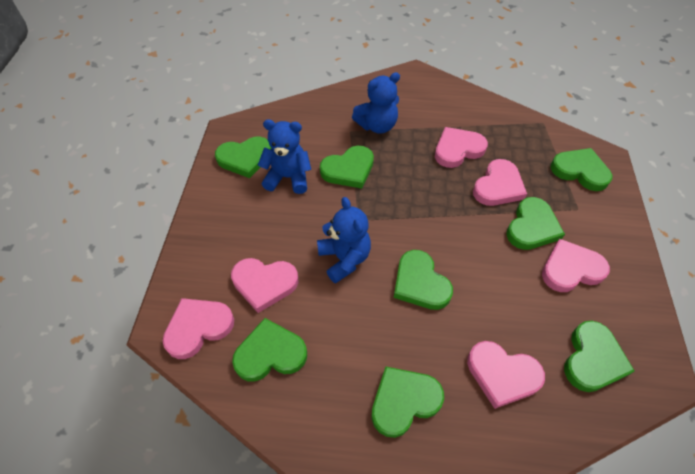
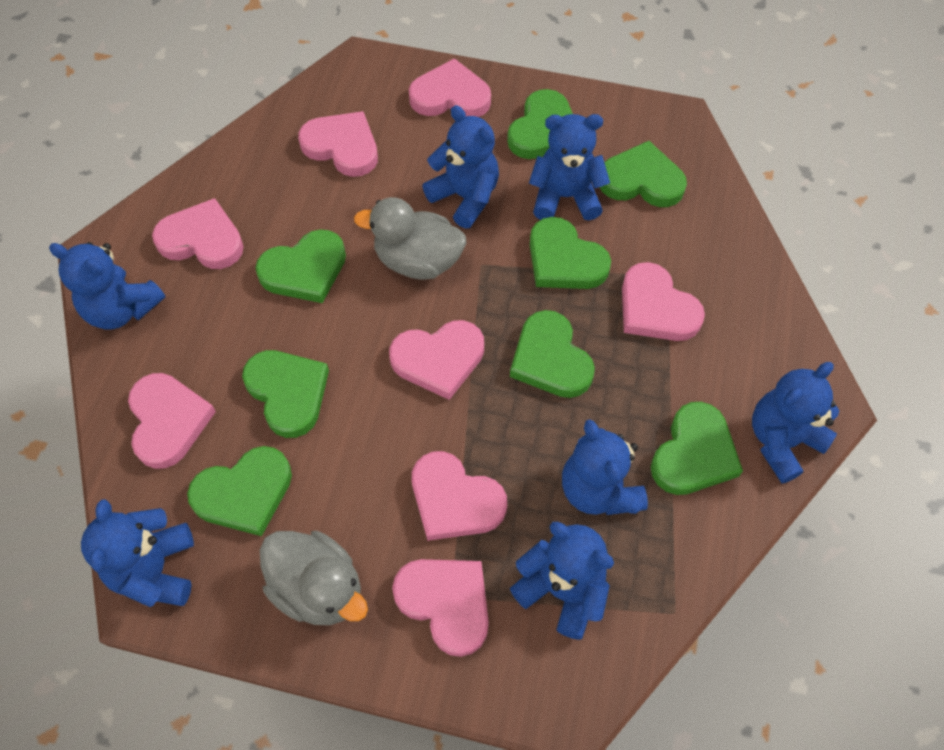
blue teddy bear: 3 -> 7
grey duck: 0 -> 2
pink heart: 6 -> 8

